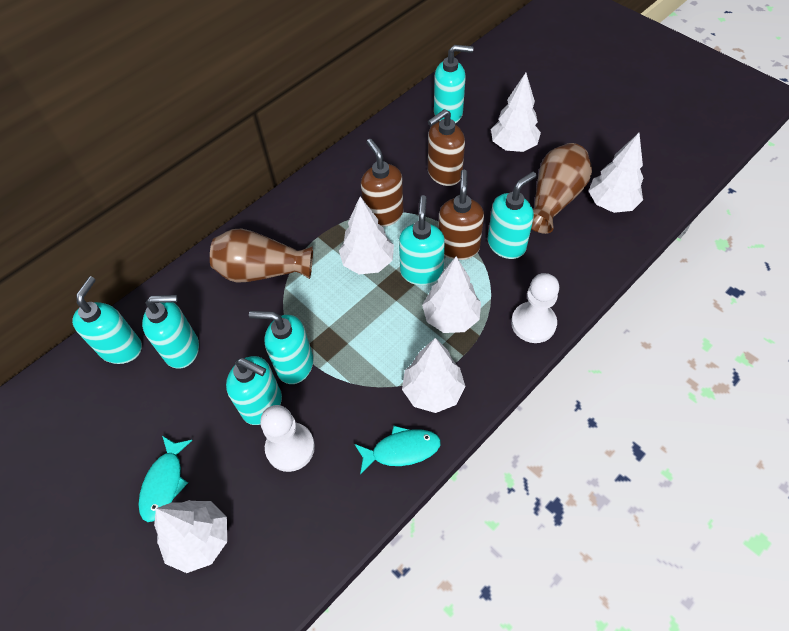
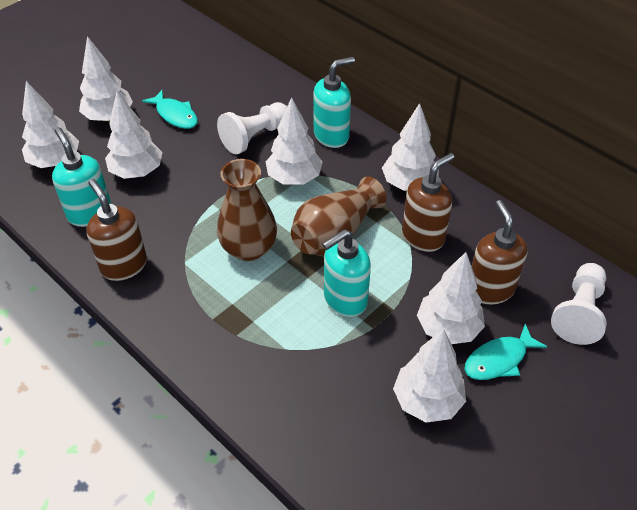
turquoise soap dispenser: 7 -> 3
white tree: 6 -> 7

